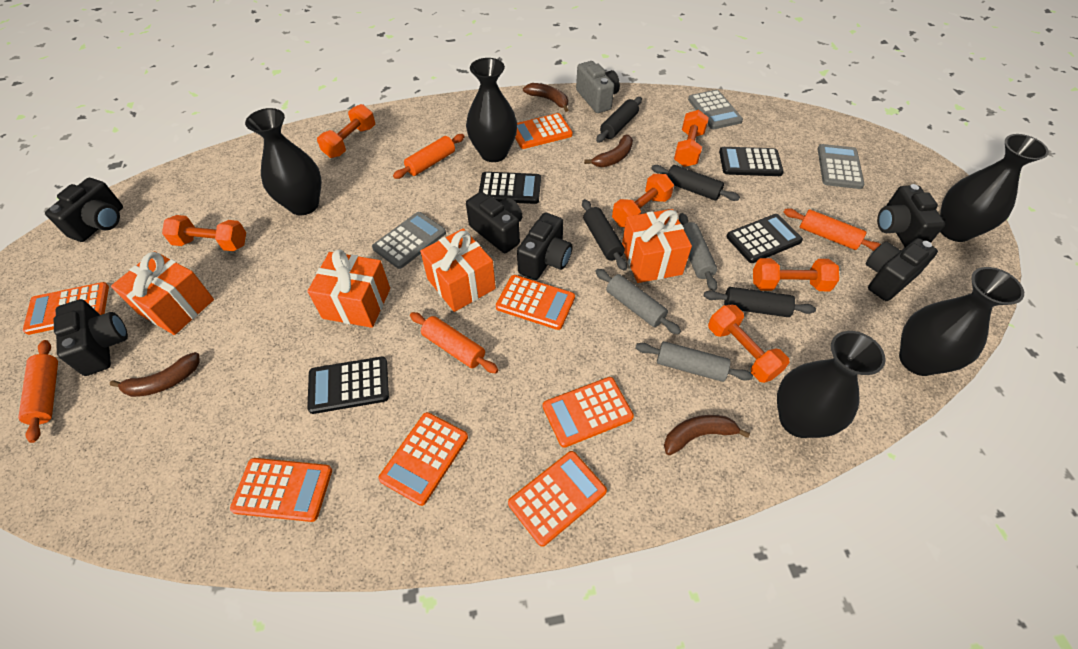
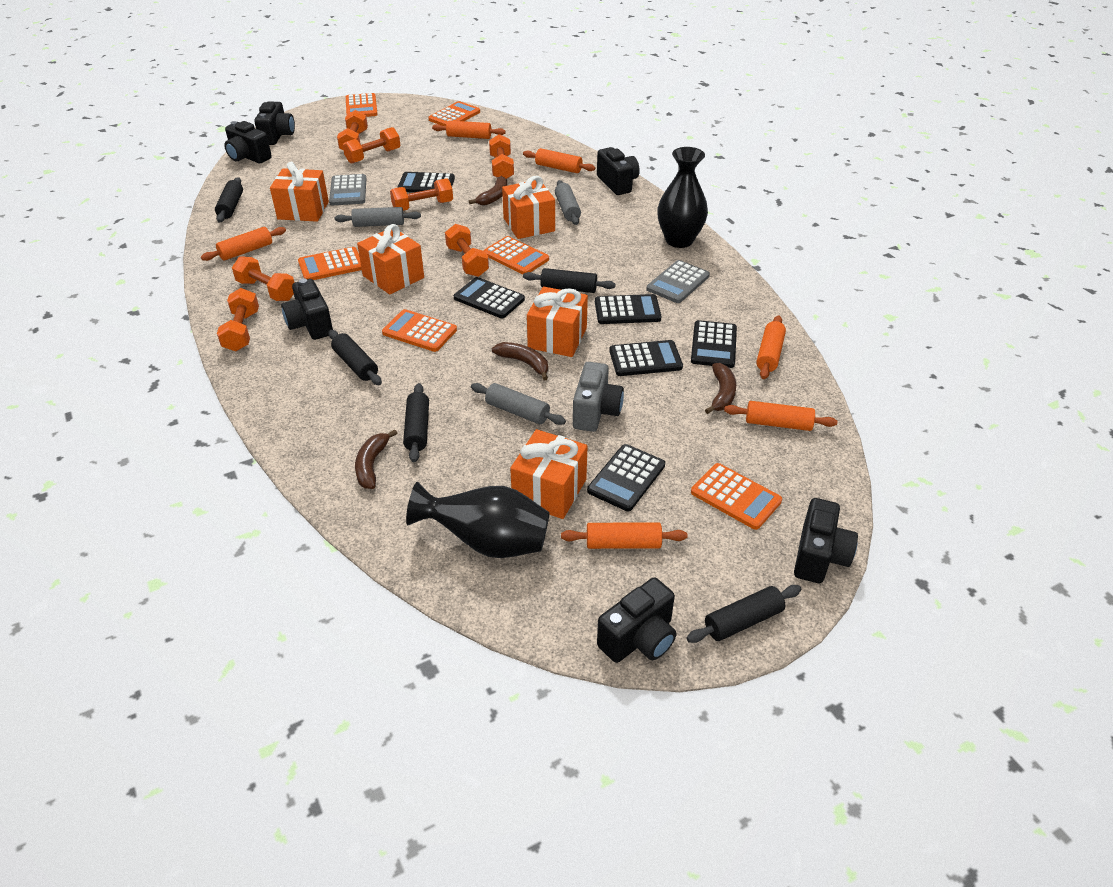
black calculator: 4 -> 6
black rolling pin: 4 -> 5
black vase: 5 -> 2
grey calculator: 3 -> 2
orange calculator: 7 -> 6
orange dumbbell: 6 -> 7
orange gift: 4 -> 5
orange rolling pin: 4 -> 6

